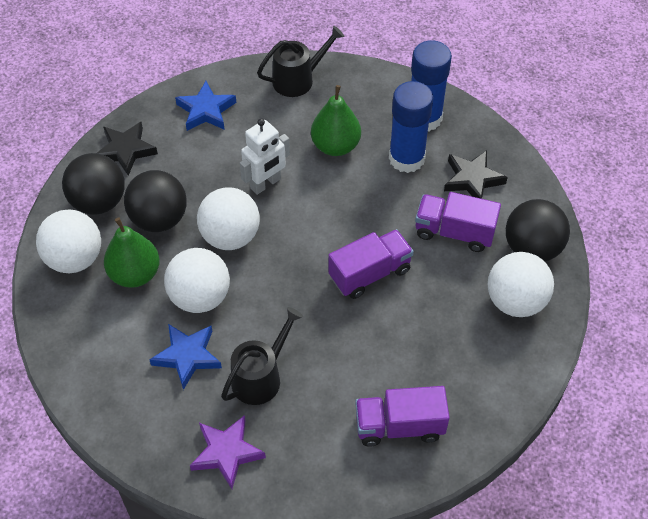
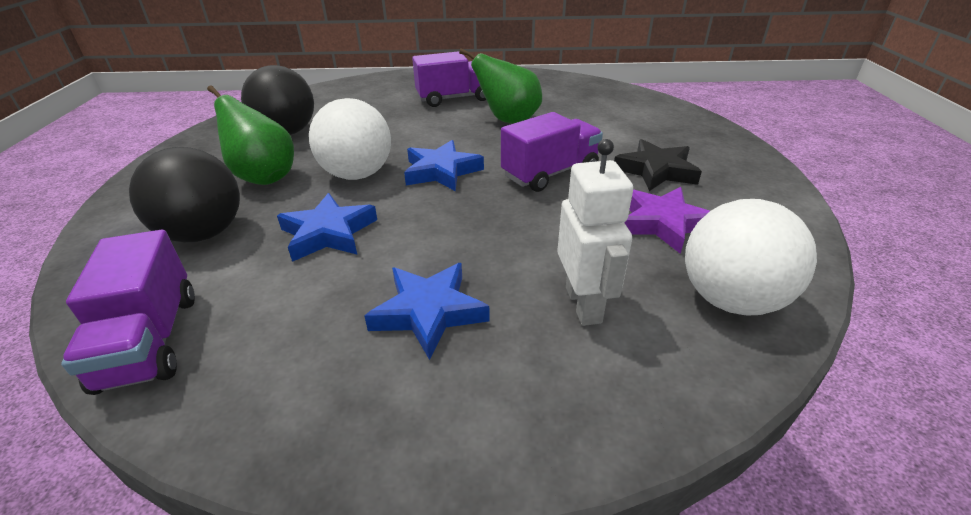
black ball: 3 -> 2
black star: 2 -> 1
black watering can: 2 -> 0
blue glue stick: 2 -> 0
blue star: 2 -> 3
white ball: 4 -> 2

